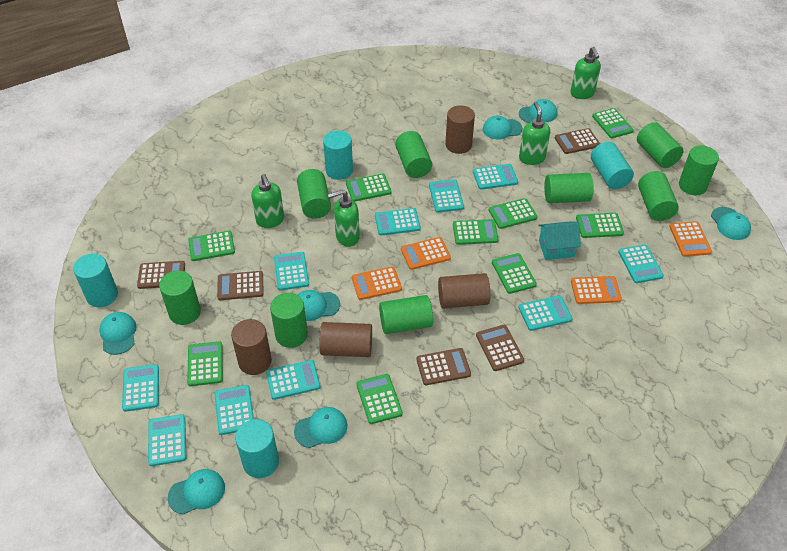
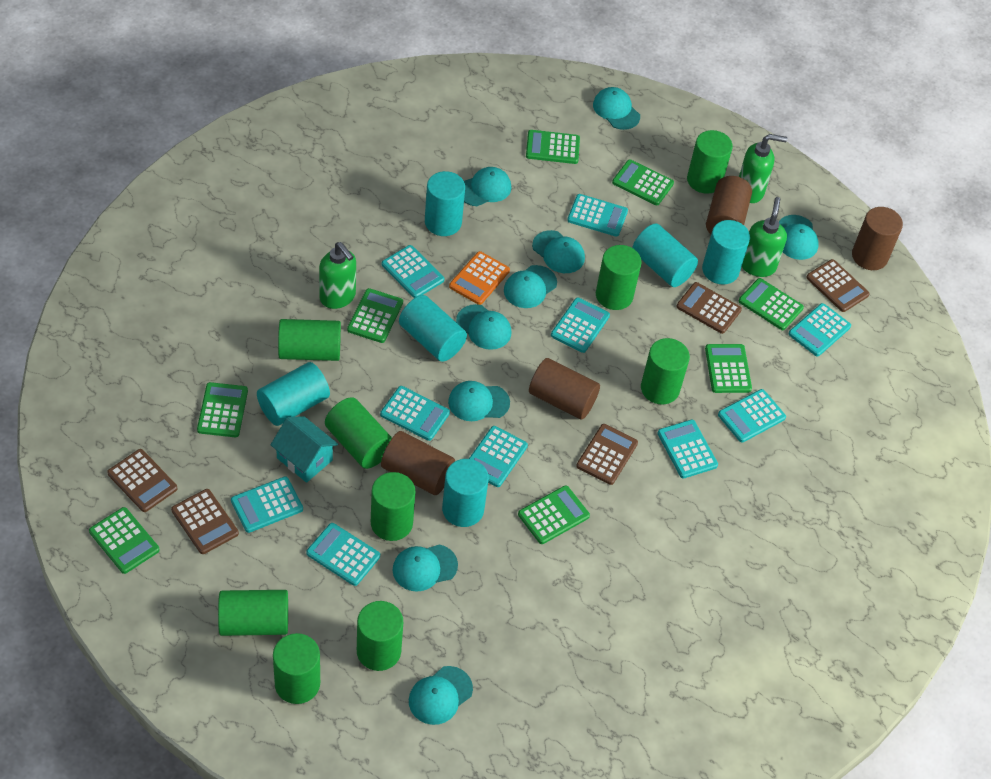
green calculator: 9 -> 8
green soap dispenser: 4 -> 3
orange calculator: 4 -> 1
turquoise cap: 7 -> 9
turquoise cylinder: 4 -> 6

